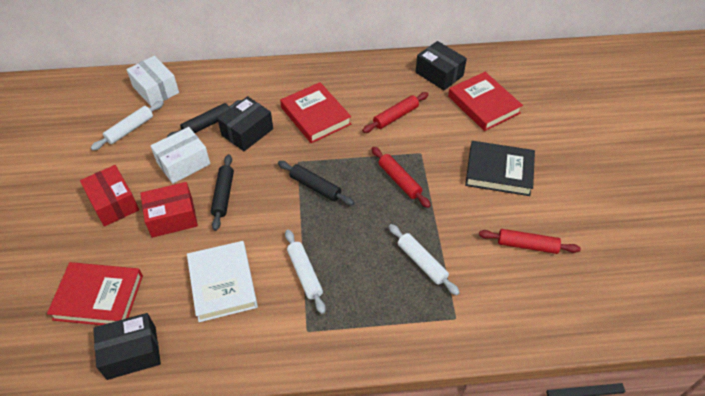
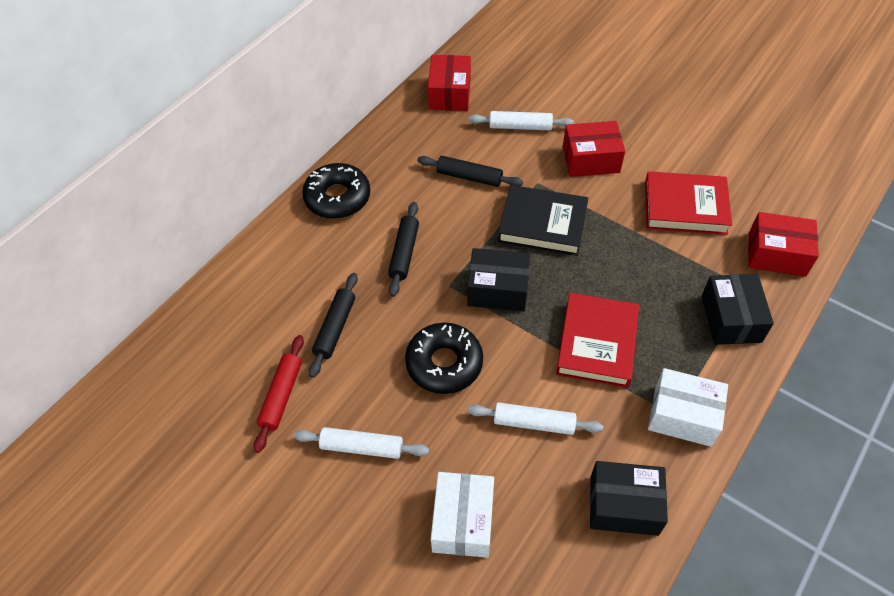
black donut: 0 -> 2
red book: 3 -> 2
red box: 2 -> 3
red rolling pin: 3 -> 1
white book: 1 -> 0

